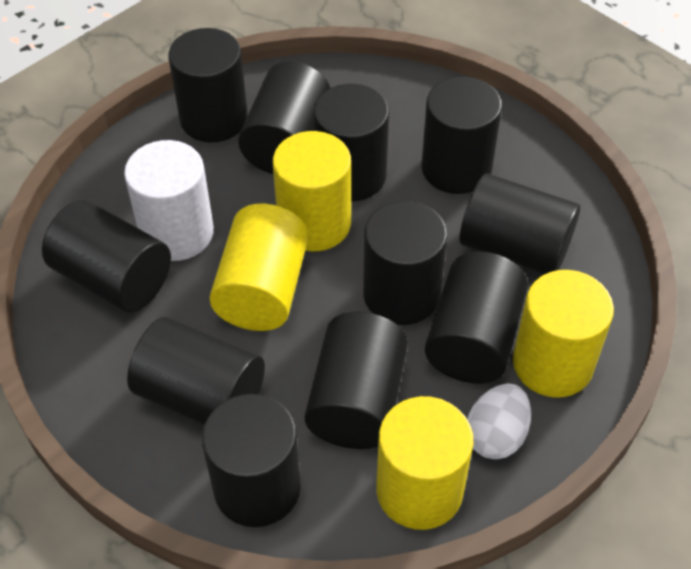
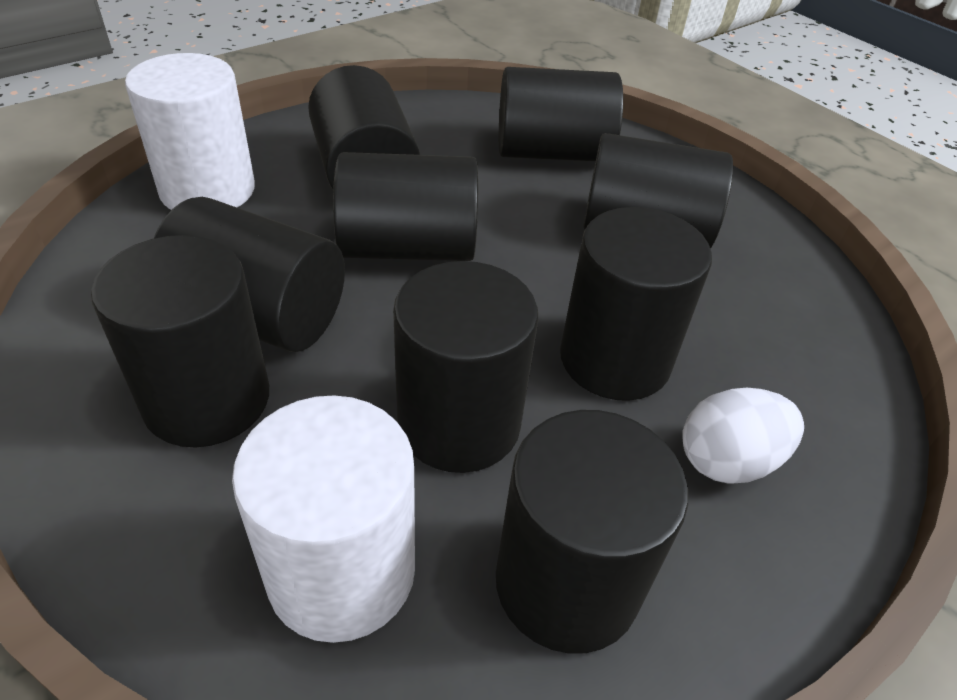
black cylinder: 11 -> 9
white cylinder: 1 -> 2
yellow cylinder: 4 -> 0

